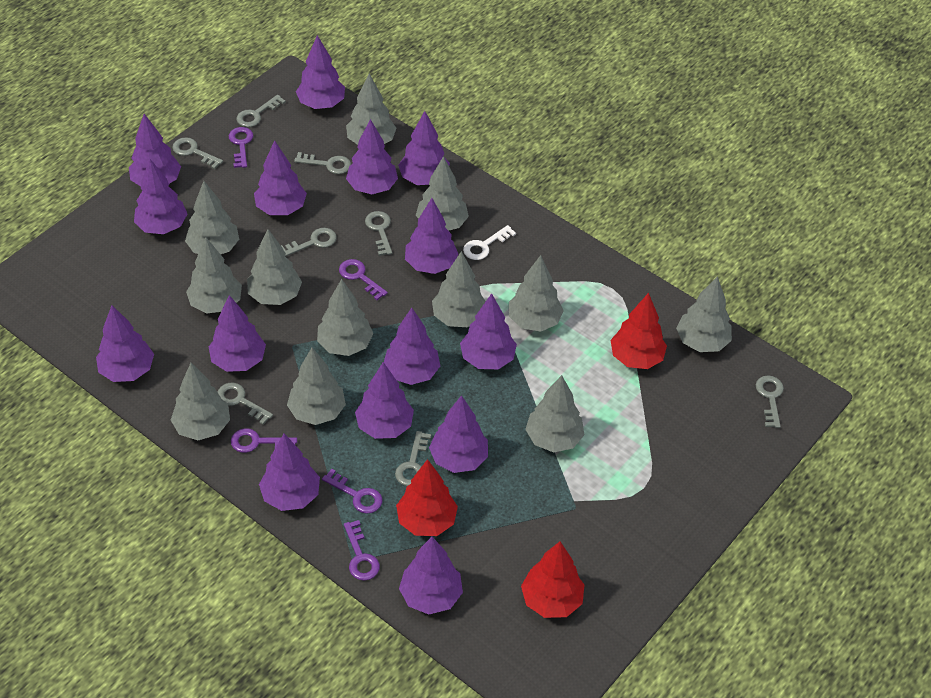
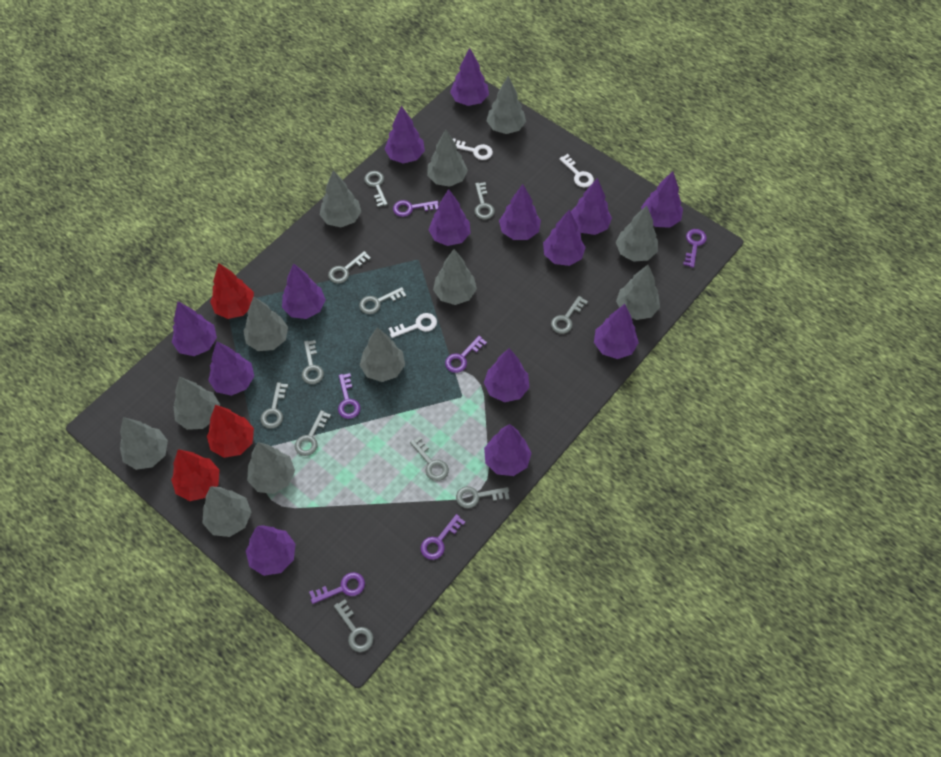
grey key: 8 -> 11
purple key: 5 -> 6
purple tree: 15 -> 14
white key: 1 -> 3

